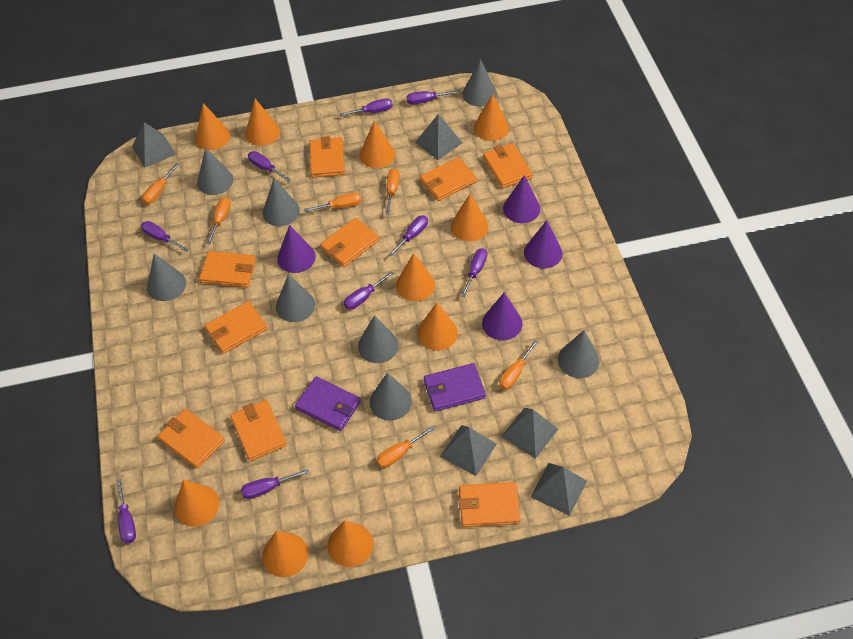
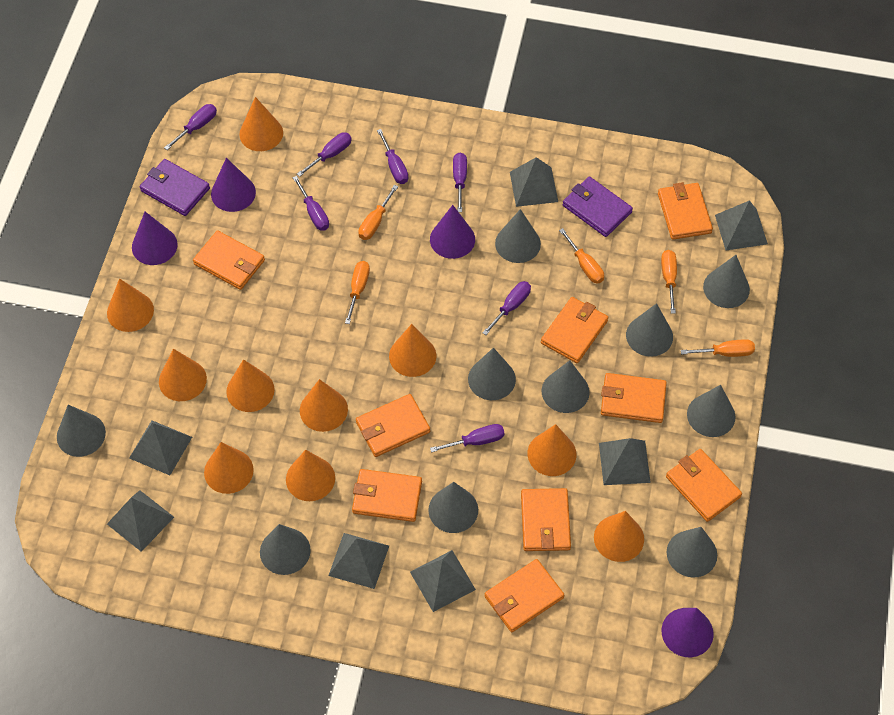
grey cone: 8 -> 10
grey pyramid: 5 -> 7
orange screwdriver: 6 -> 5
purple screwdriver: 9 -> 7

